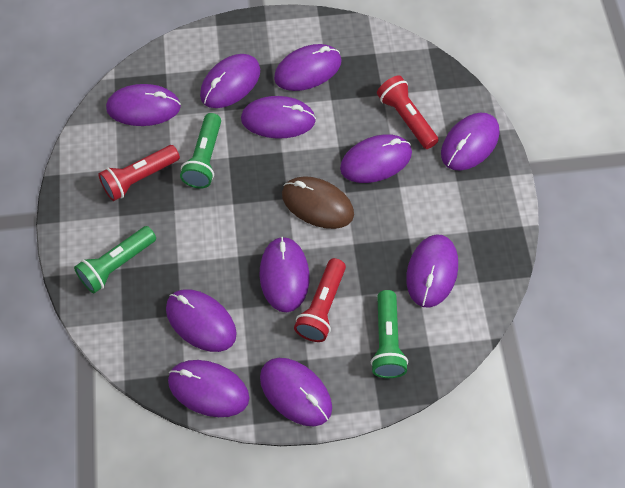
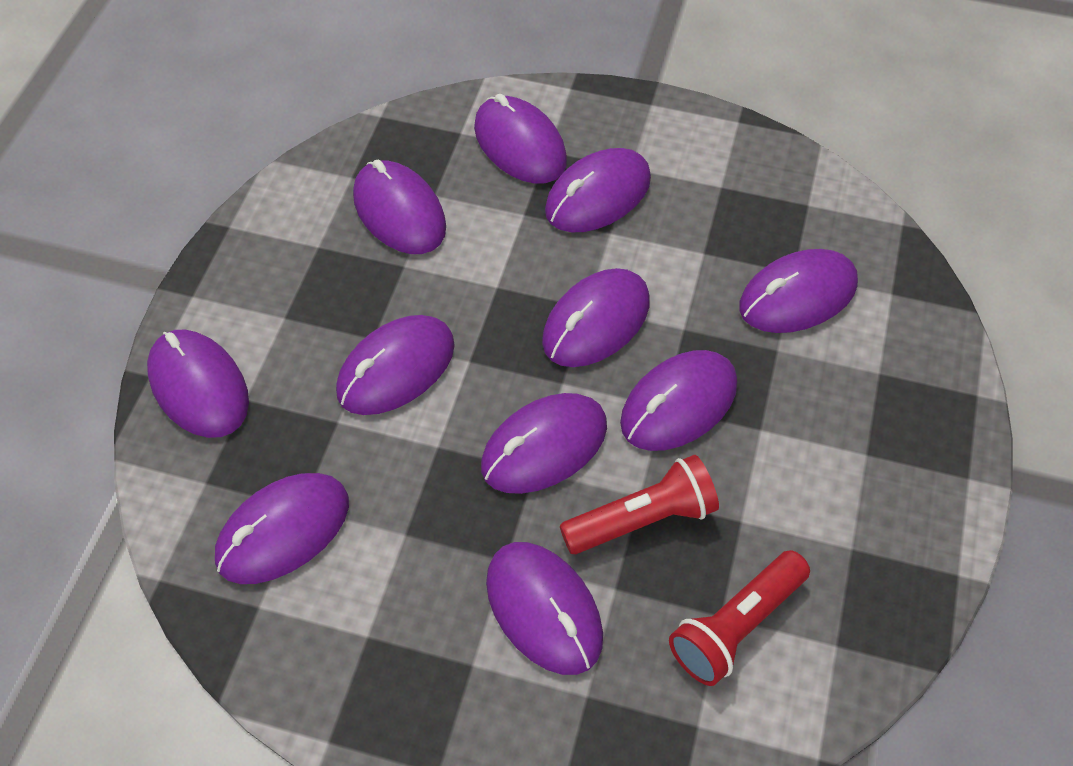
brown mouse: 1 -> 0
green flashlight: 3 -> 0
red flashlight: 3 -> 2

